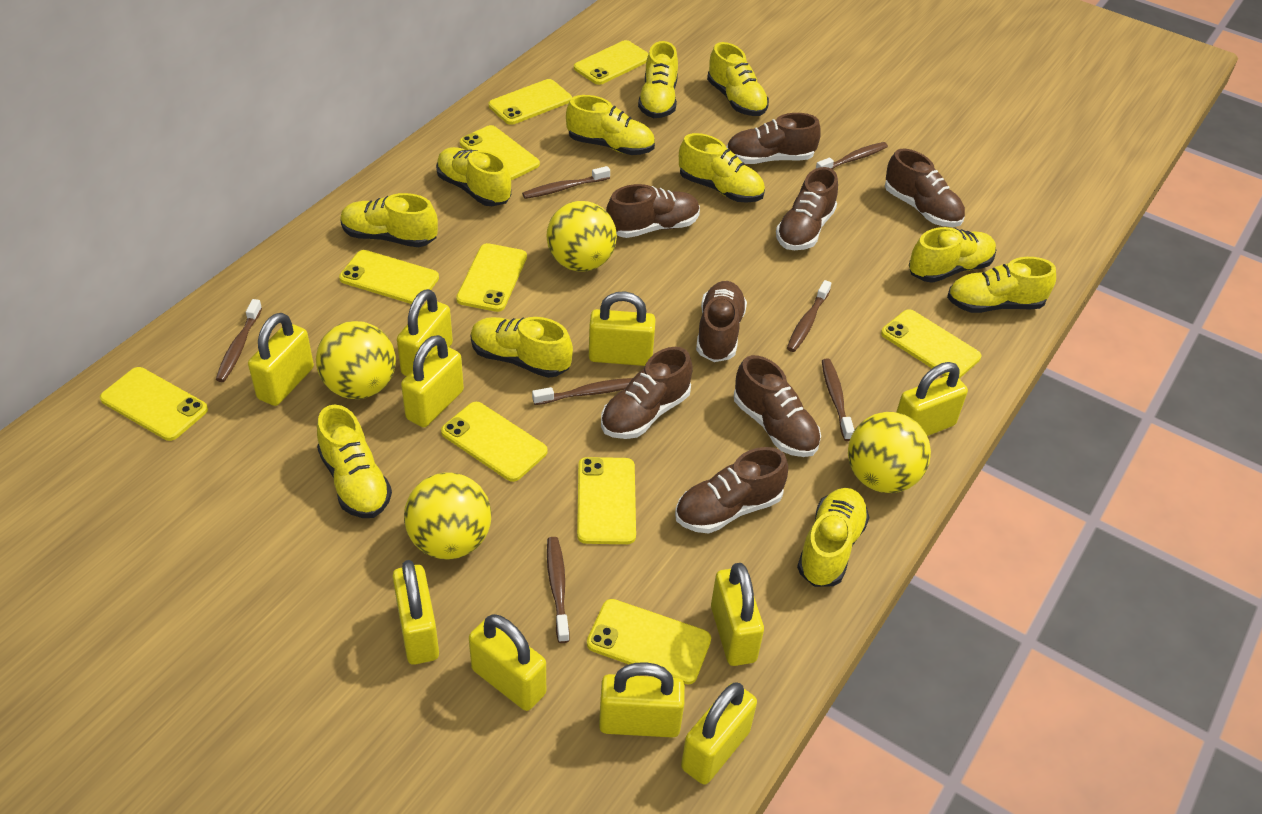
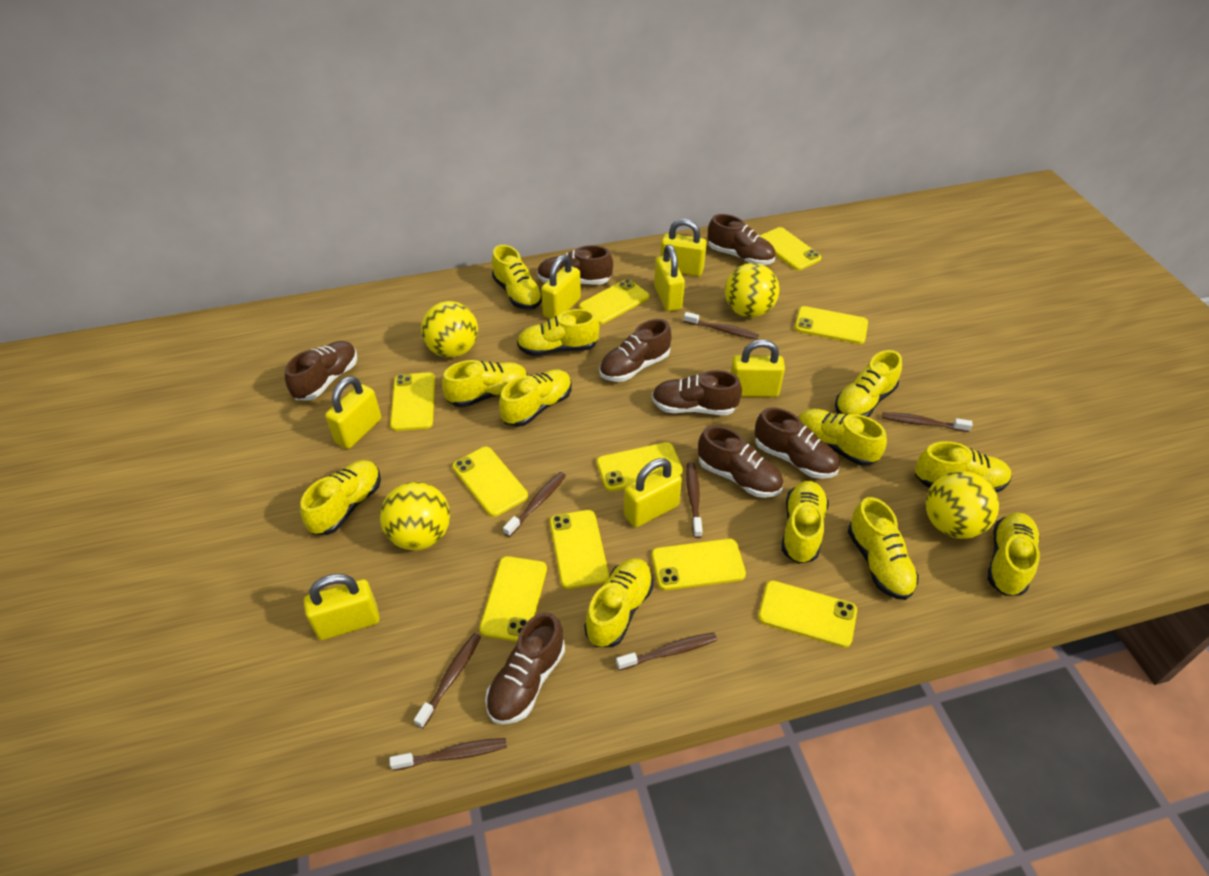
yellow padlock: 10 -> 7
yellow shoe: 11 -> 12

